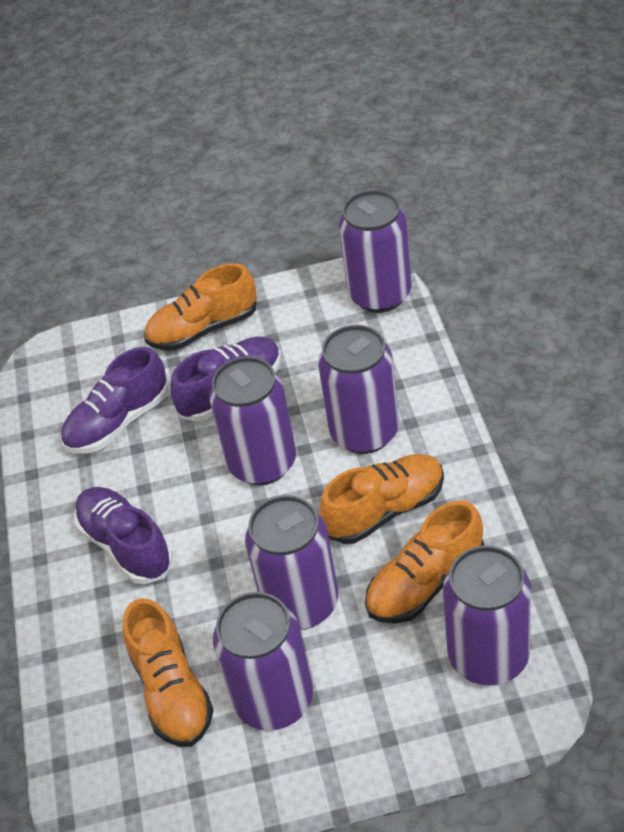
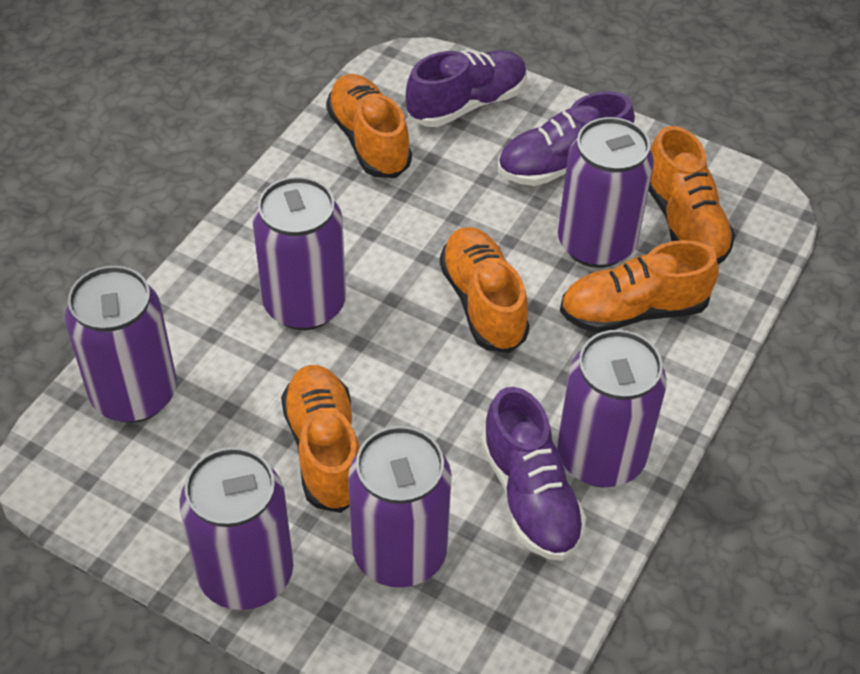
orange shoe: 4 -> 5

